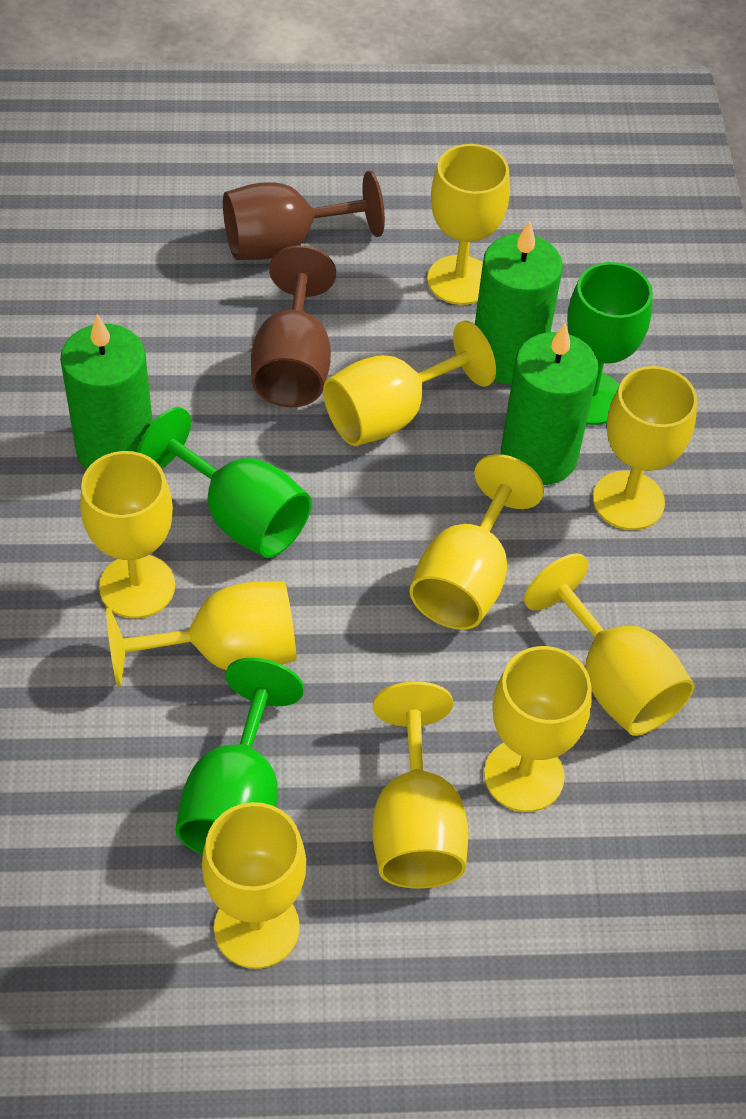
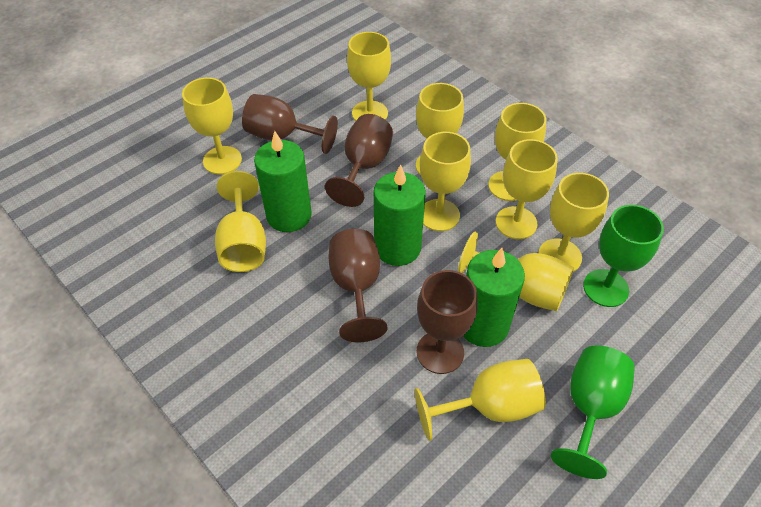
brown goblet: 2 -> 4
green goblet: 3 -> 2

